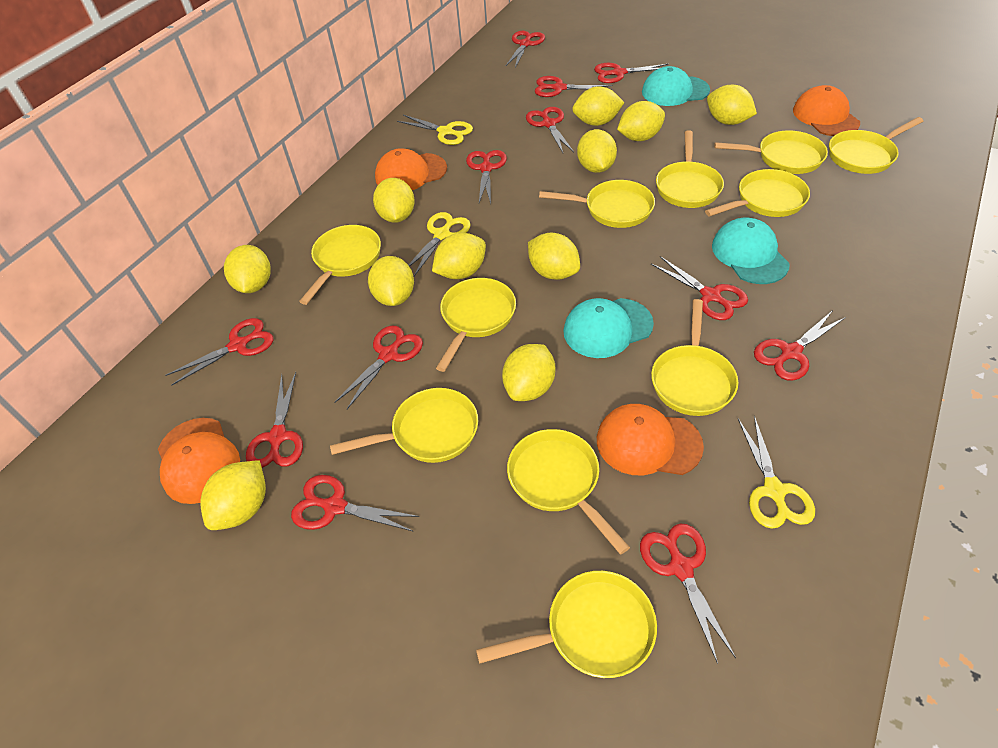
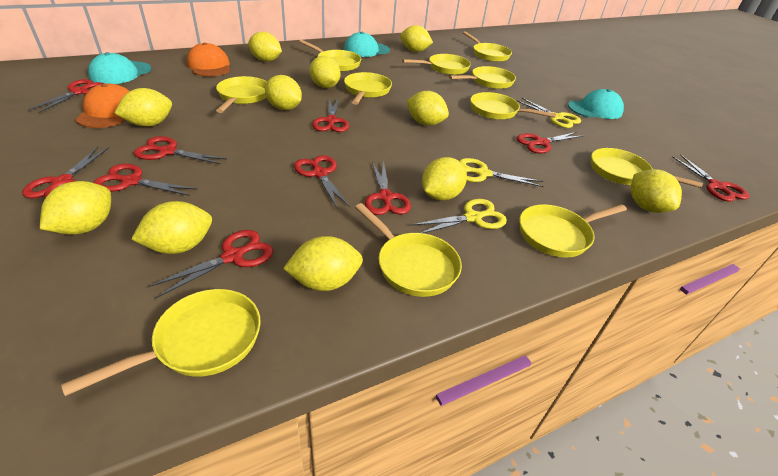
orange cap: 4 -> 2
red scissors: 12 -> 10

